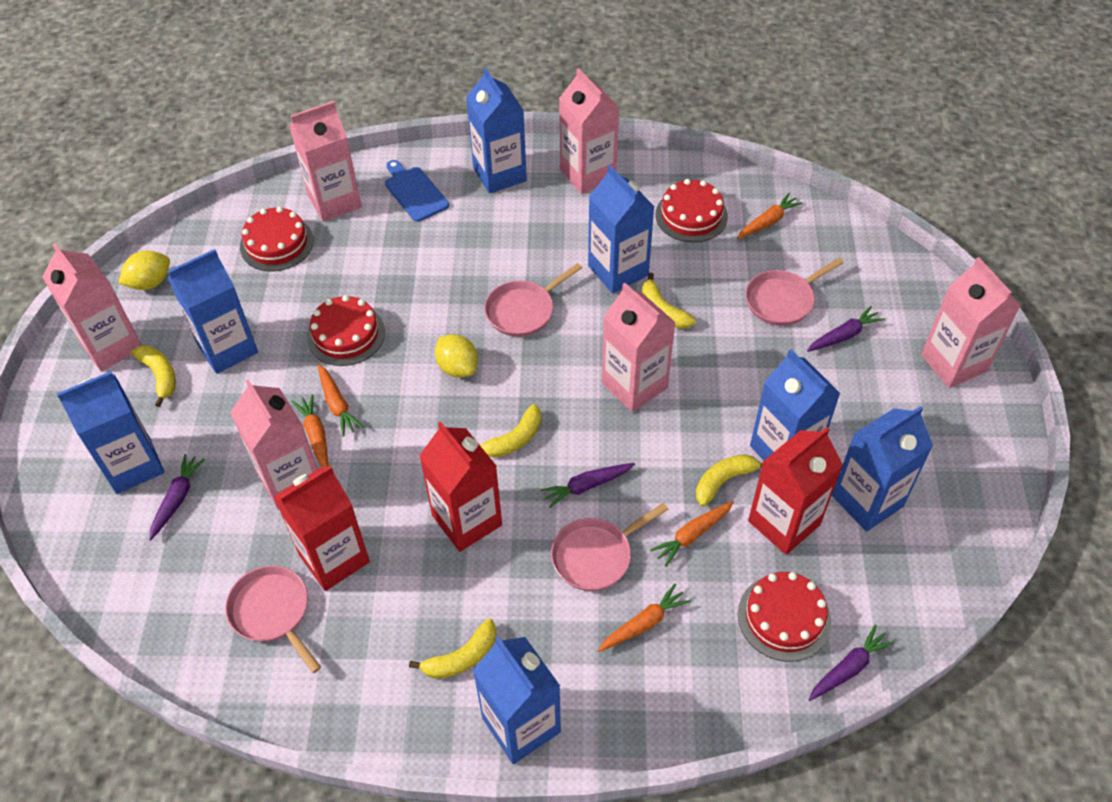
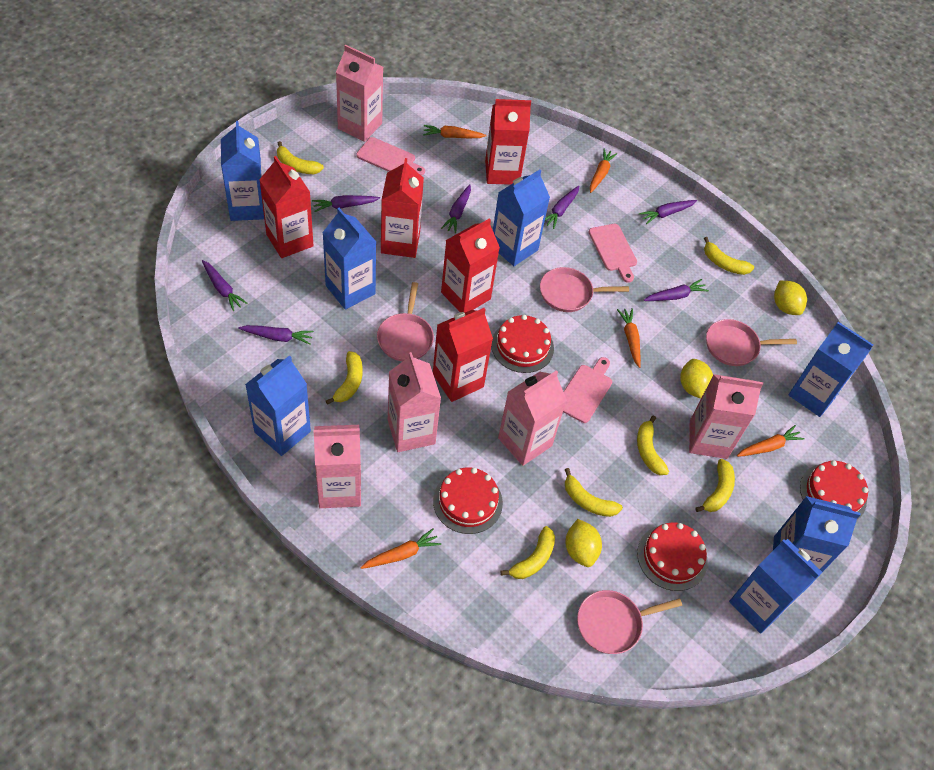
blue cutting board: 1 -> 0
pink carton: 6 -> 5
pink cutting board: 0 -> 3
purple carrot: 4 -> 7
red carton: 3 -> 5
yellow banana: 5 -> 7
yellow lemon: 2 -> 3

